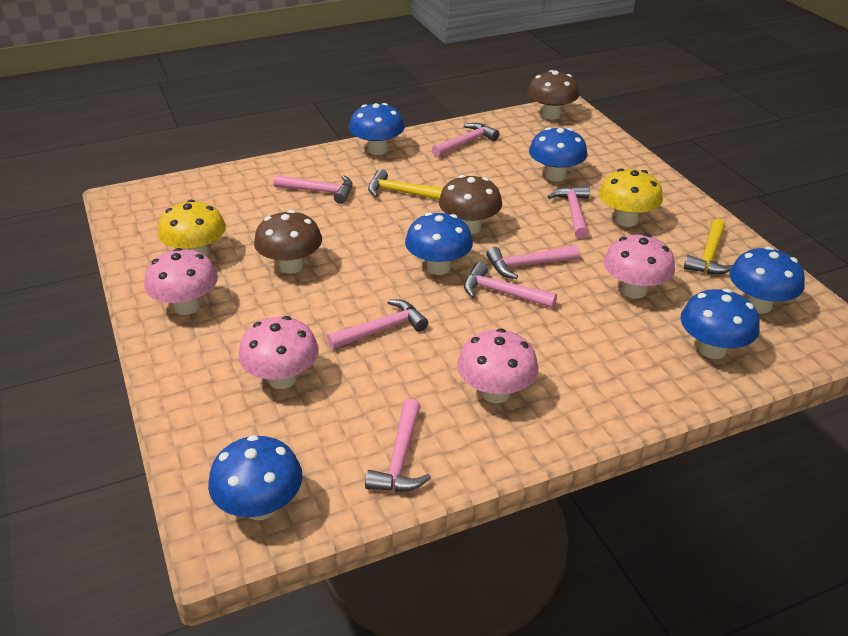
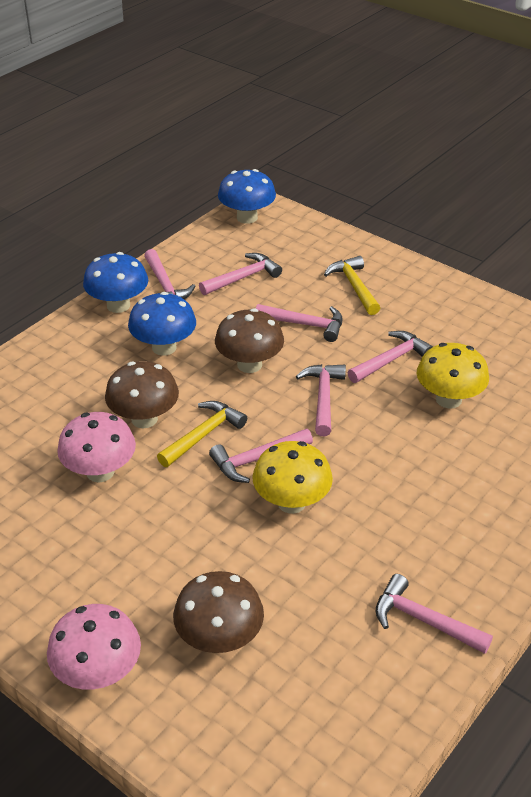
blue mushroom: 6 -> 3
pink mushroom: 4 -> 2

